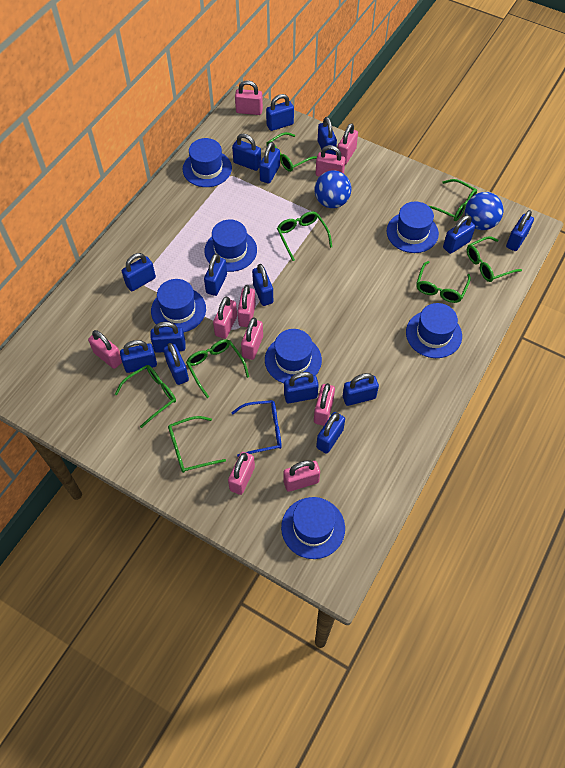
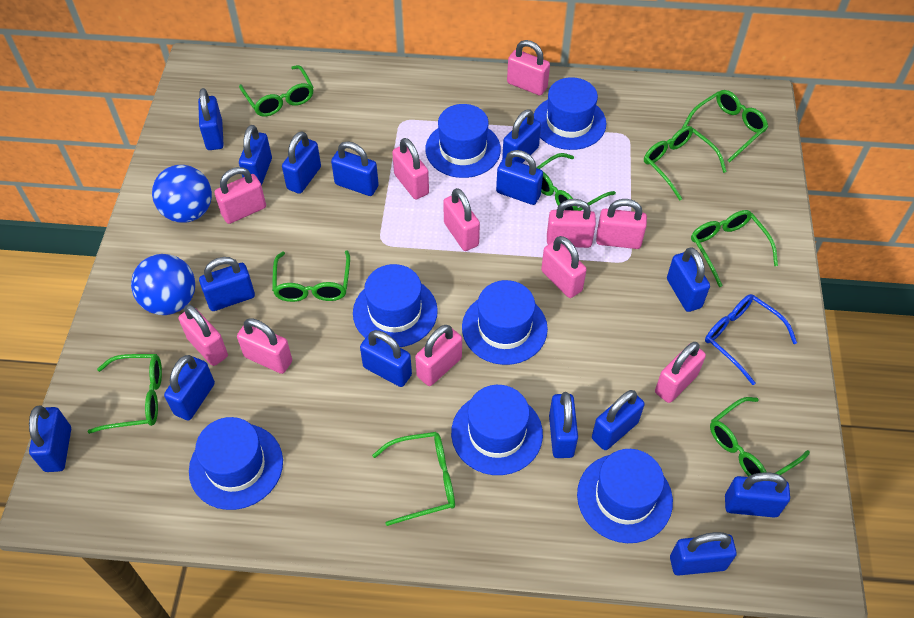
green glasses: 8 -> 9
pink padlock: 10 -> 11

